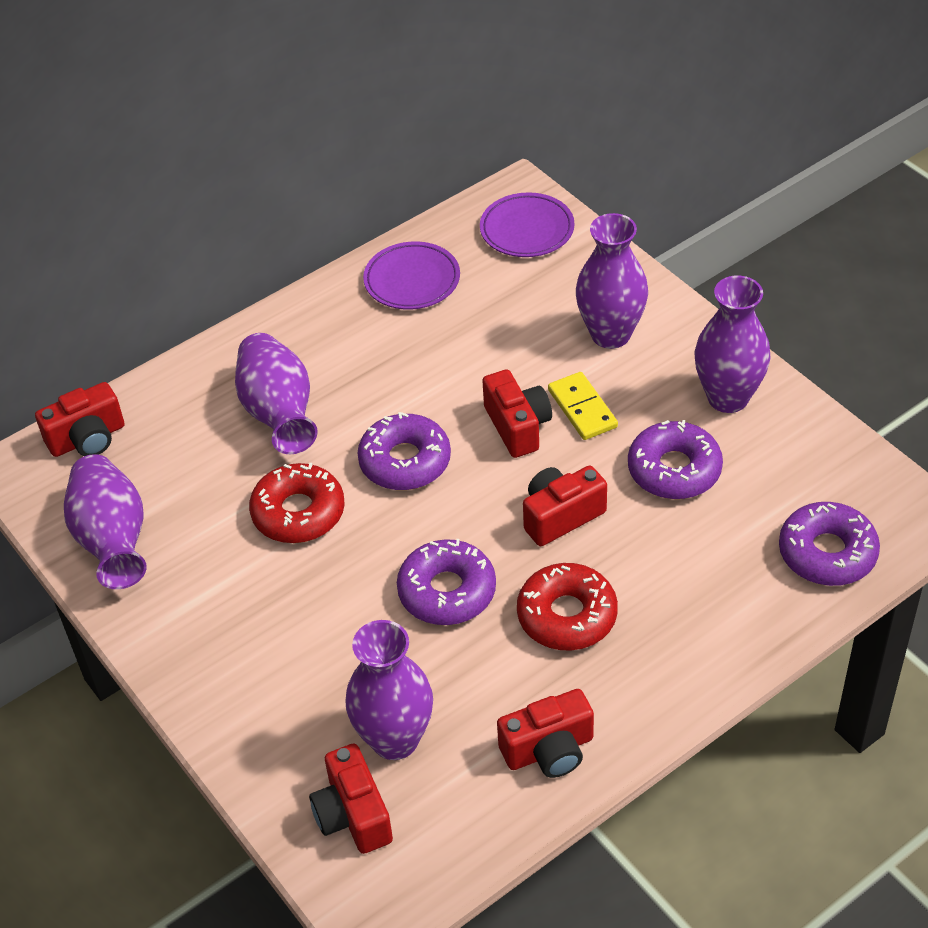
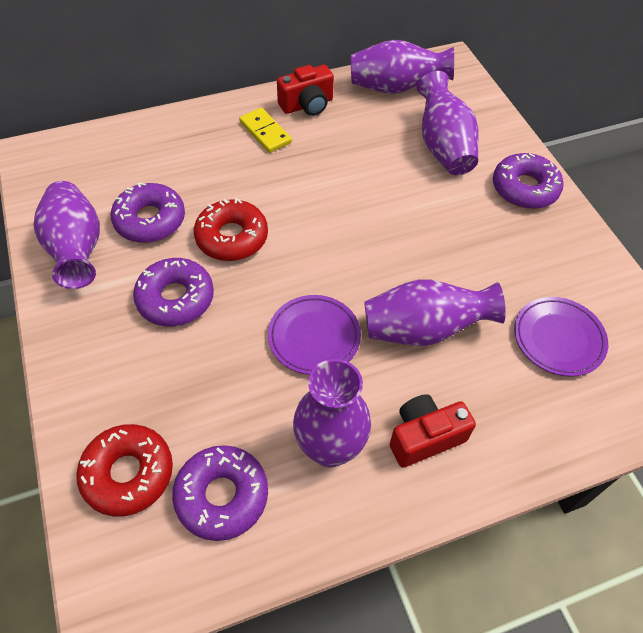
red camera: 5 -> 2

